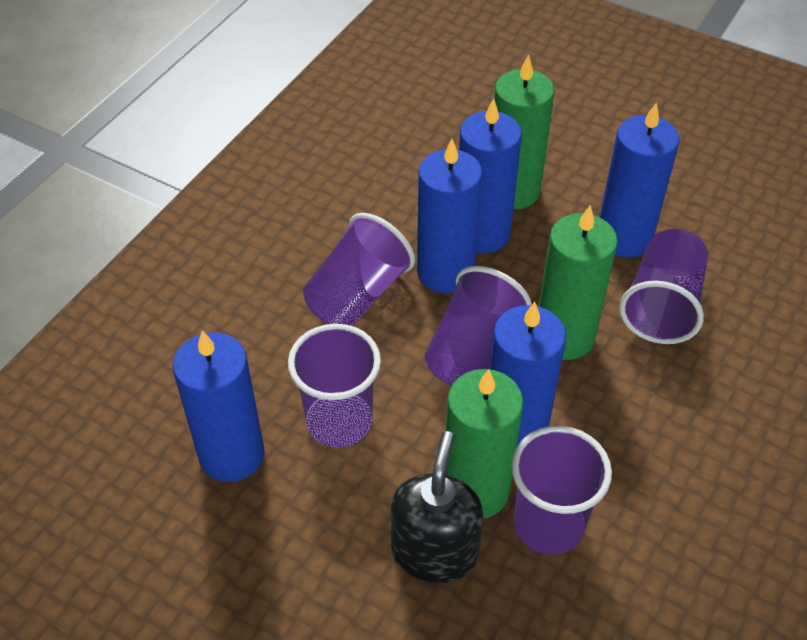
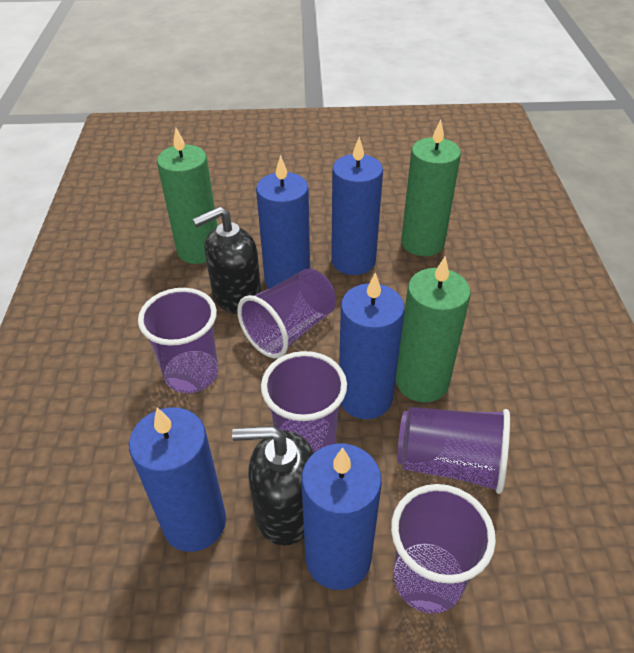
black soap dispenser: 1 -> 2

